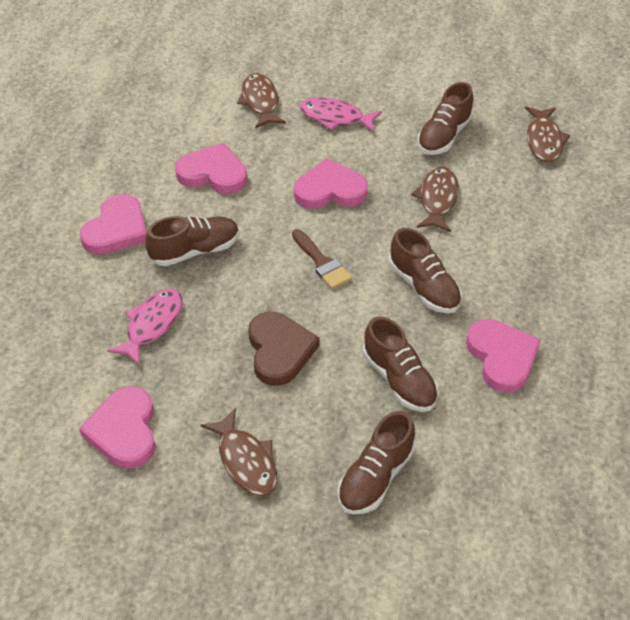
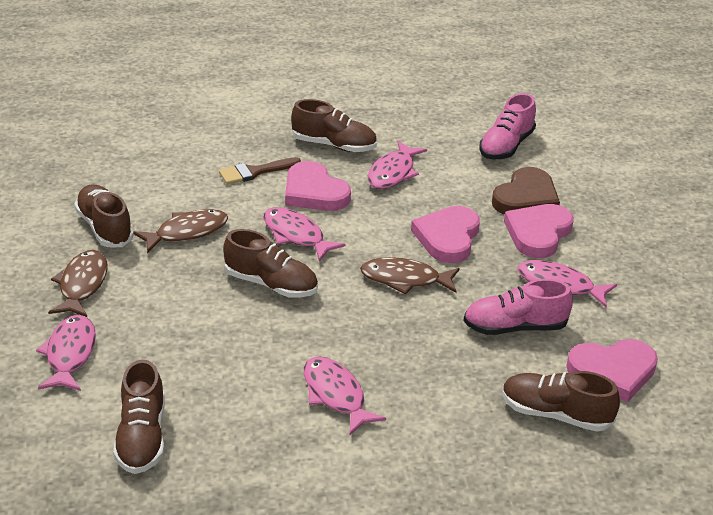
brown fish: 4 -> 3
pink fish: 2 -> 5
pink heart: 5 -> 4
pink shoe: 0 -> 2

